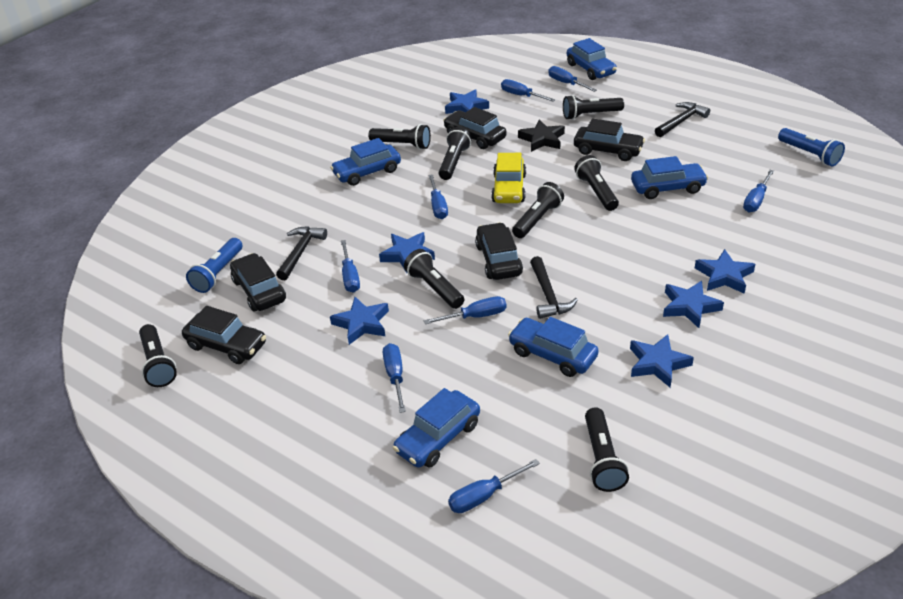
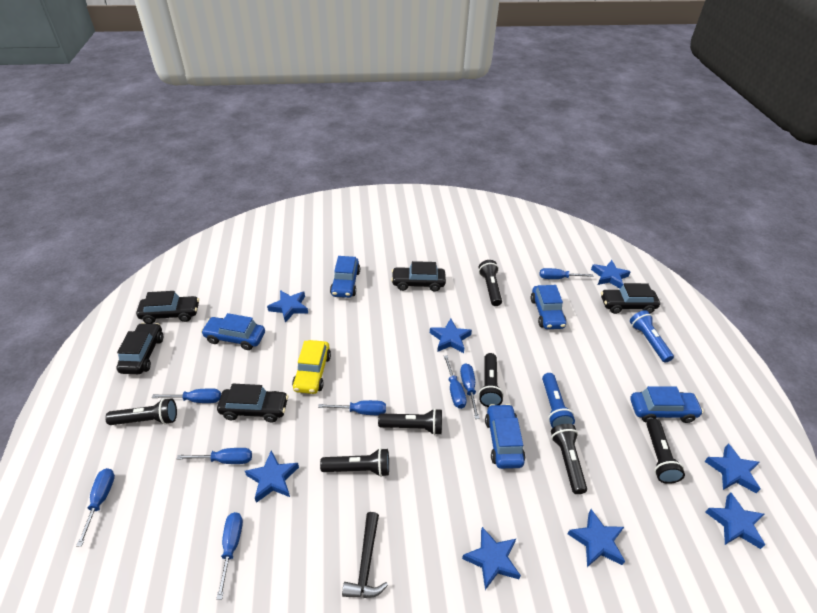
black flashlight: 8 -> 7
black hammer: 3 -> 1
black star: 1 -> 0
blue star: 6 -> 8

